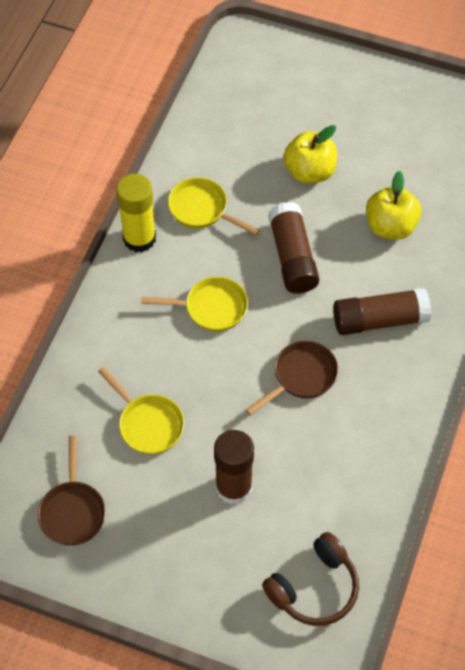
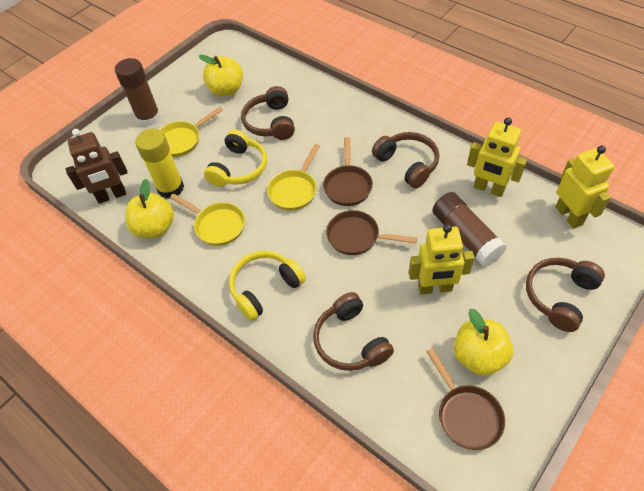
brown glue stick: 3 -> 2
brown headphones: 1 -> 4
brown pan: 2 -> 3
brown robot: 0 -> 1
yellow apple: 2 -> 3
yellow headphones: 0 -> 2
yellow robot: 0 -> 3

